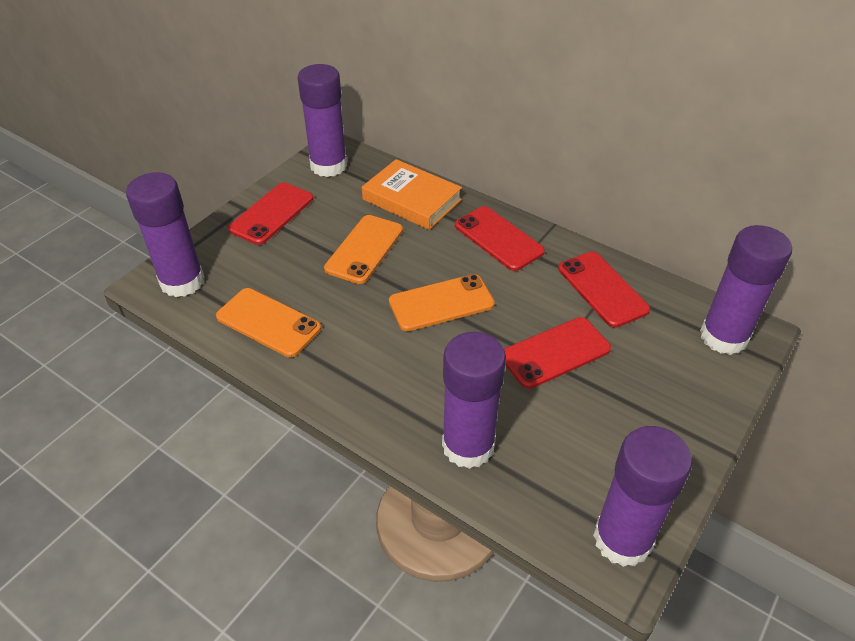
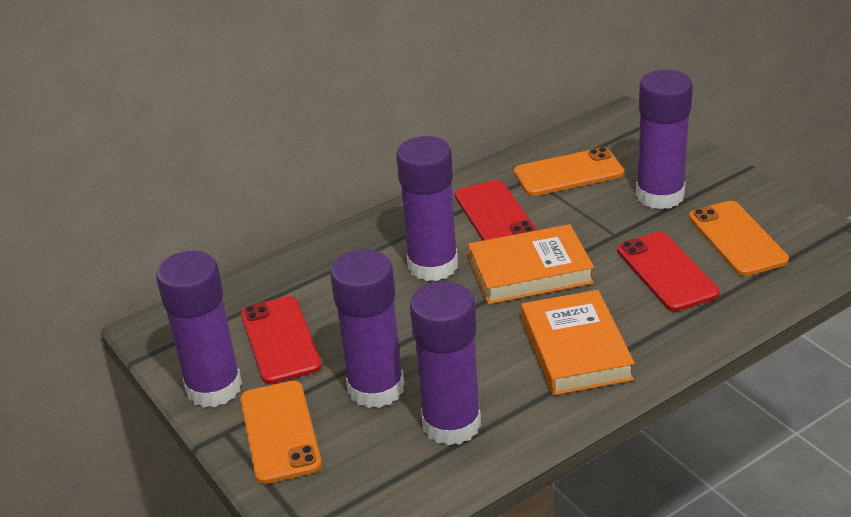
orange book: 1 -> 2
red phone: 4 -> 3

